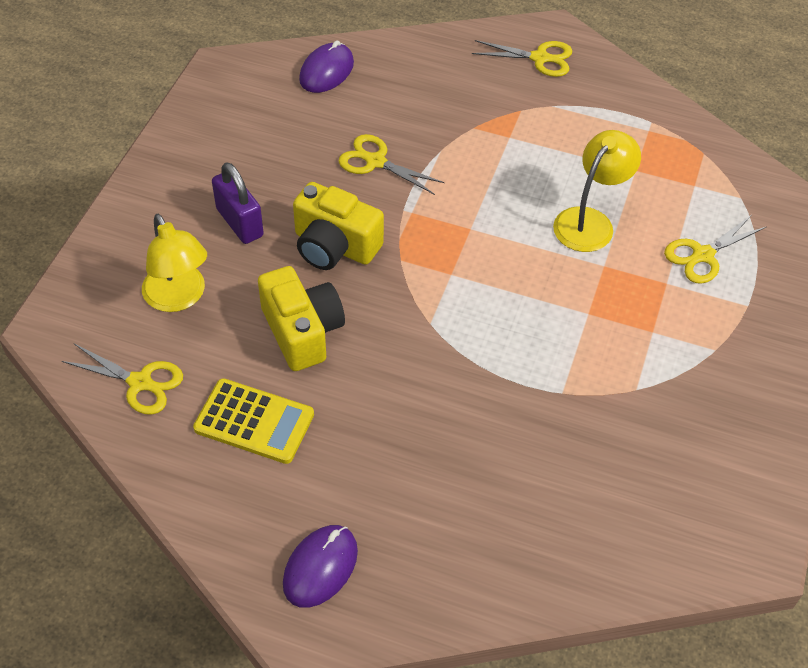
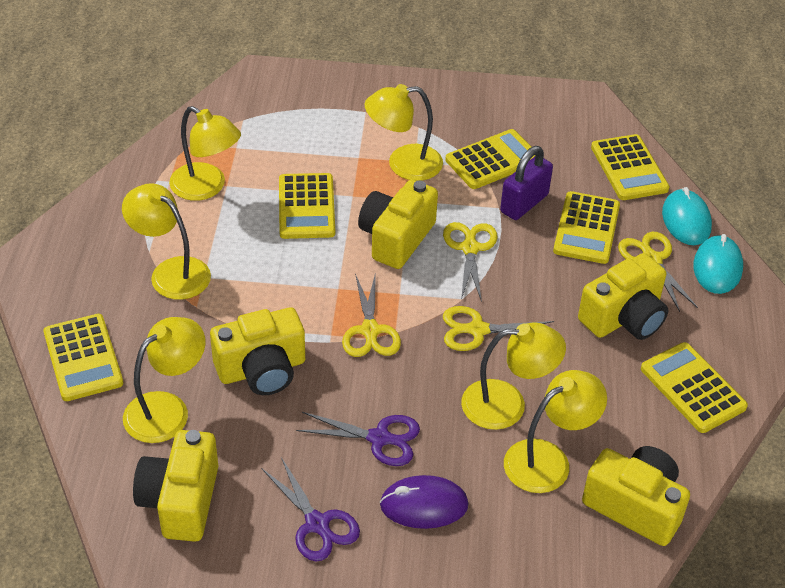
purple mouse: 2 -> 1
purple scissors: 0 -> 2
turquoise mouse: 0 -> 2
yellow calculator: 1 -> 6
yellow camera: 2 -> 5
yellow lamp: 2 -> 6

